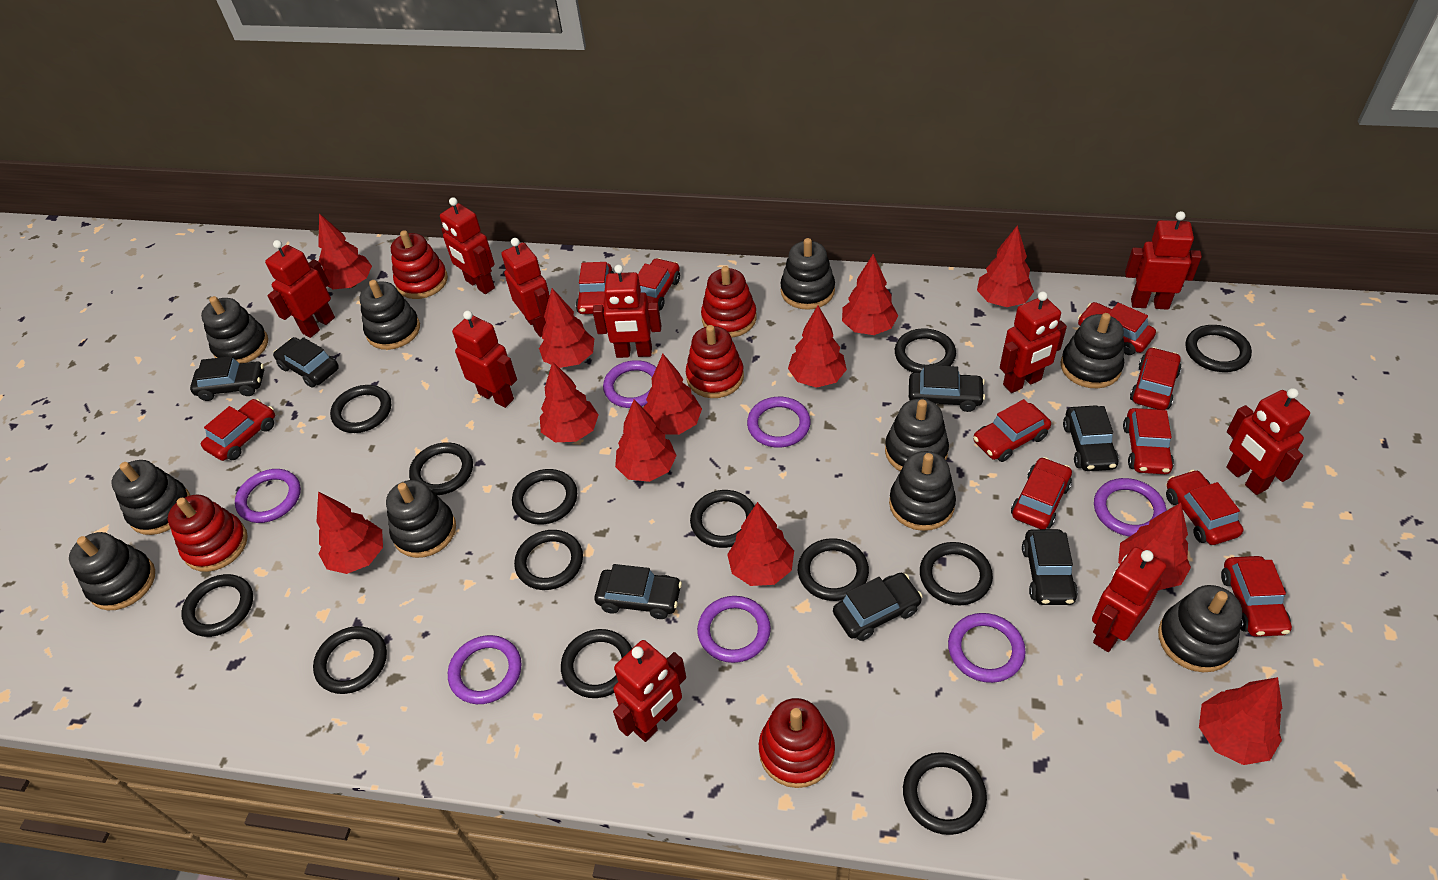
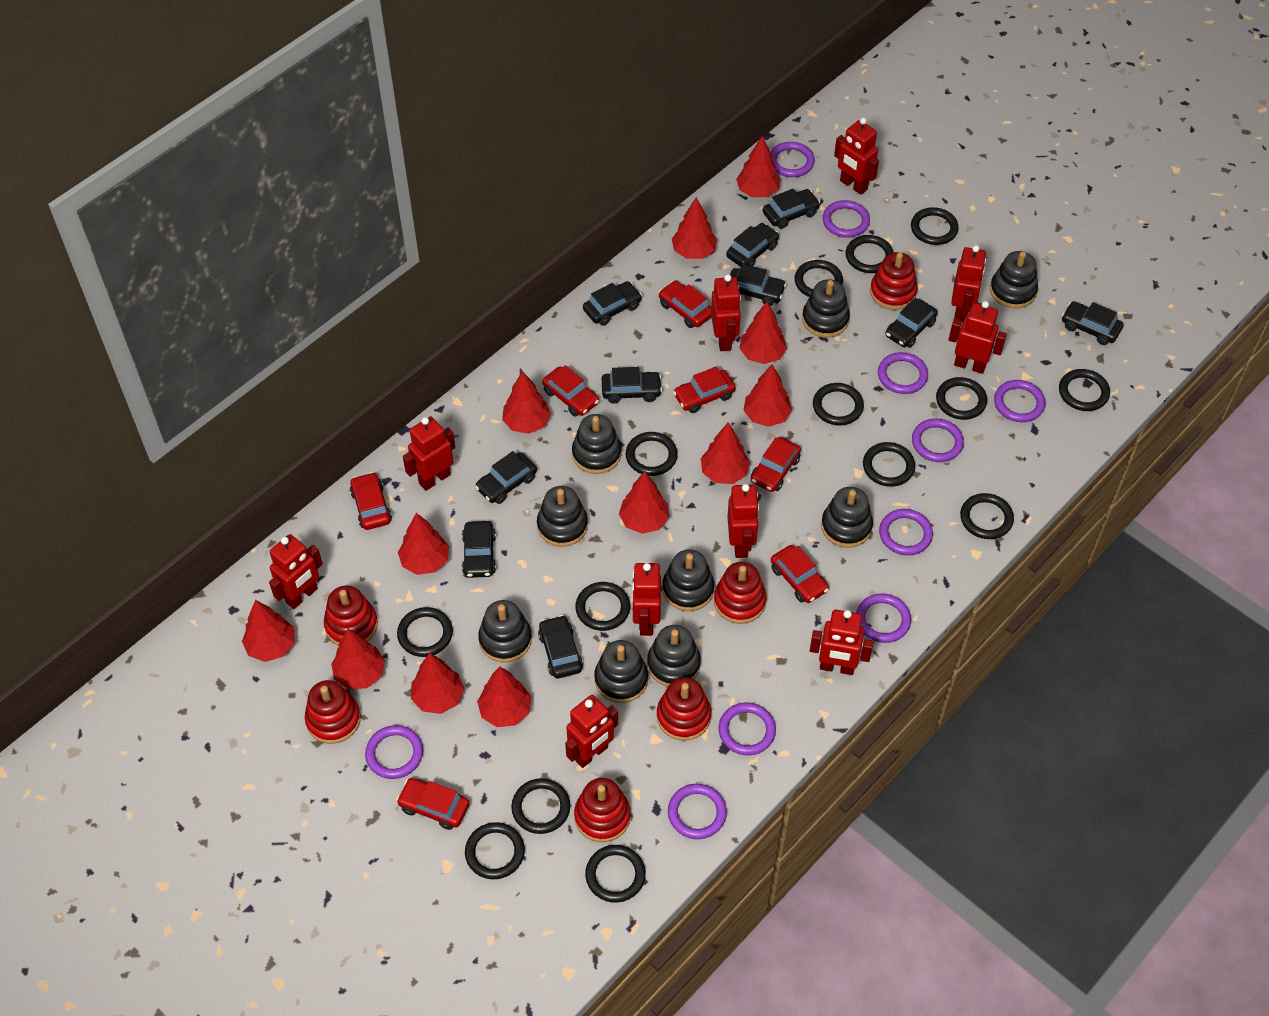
black car: 7 -> 10
black ring: 13 -> 14
black stacking toy: 10 -> 9
purple ring: 7 -> 10
red car: 10 -> 7
red stacking toy: 5 -> 6

